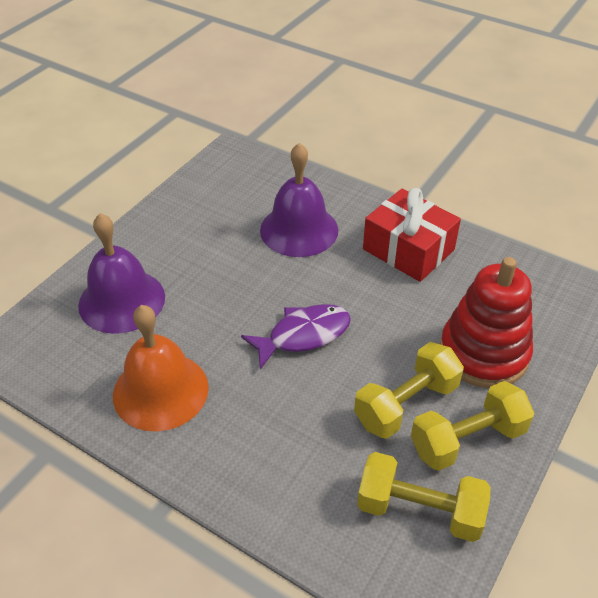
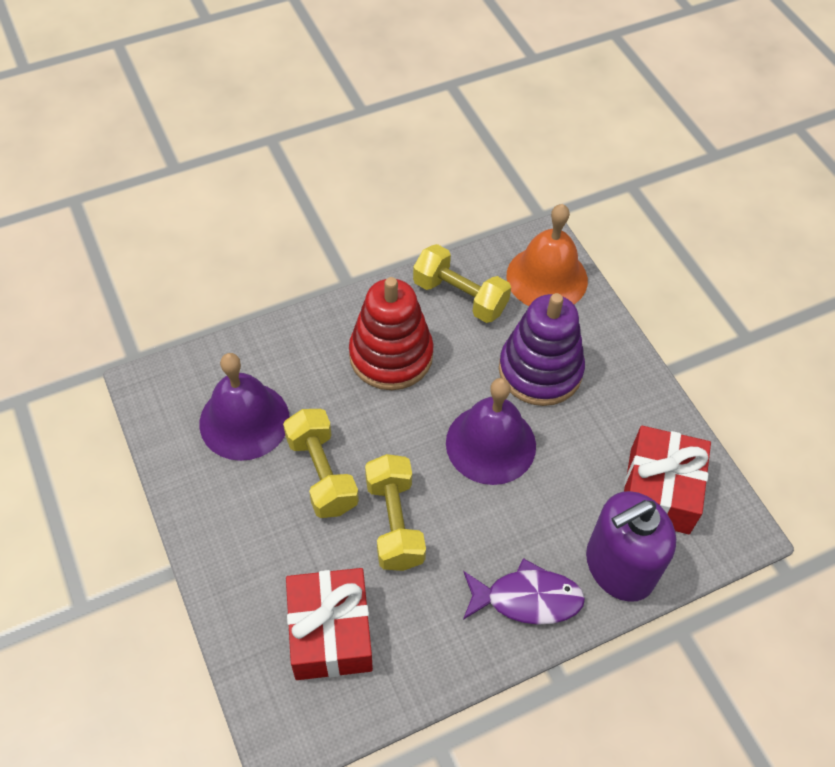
purple soap dispenser: 0 -> 1
purple stacking toy: 0 -> 1
red gift: 1 -> 2

